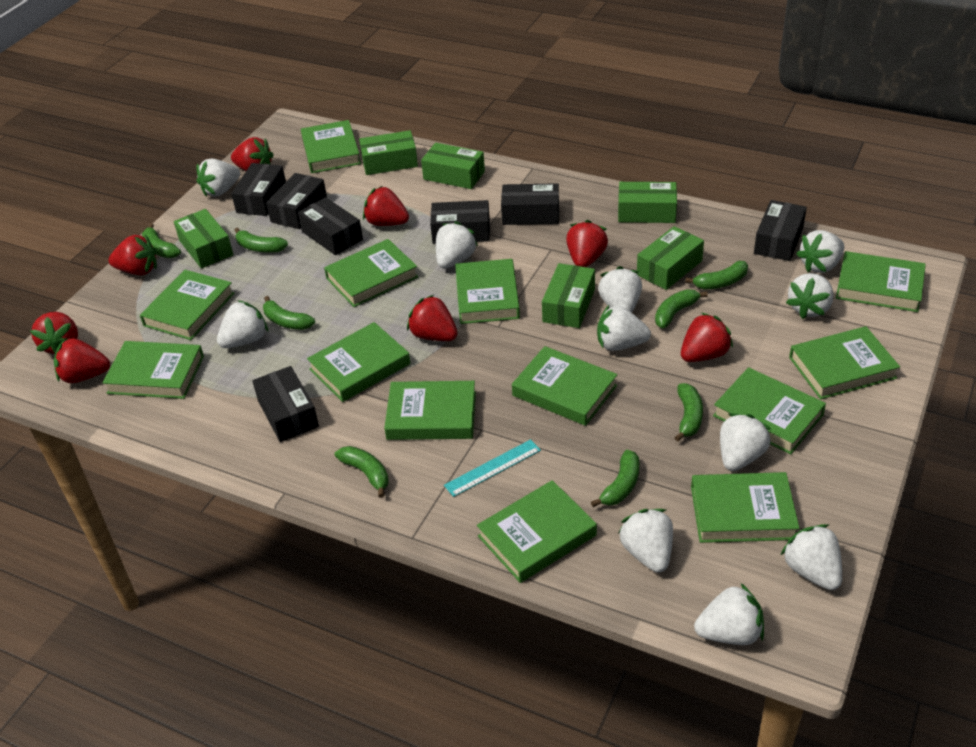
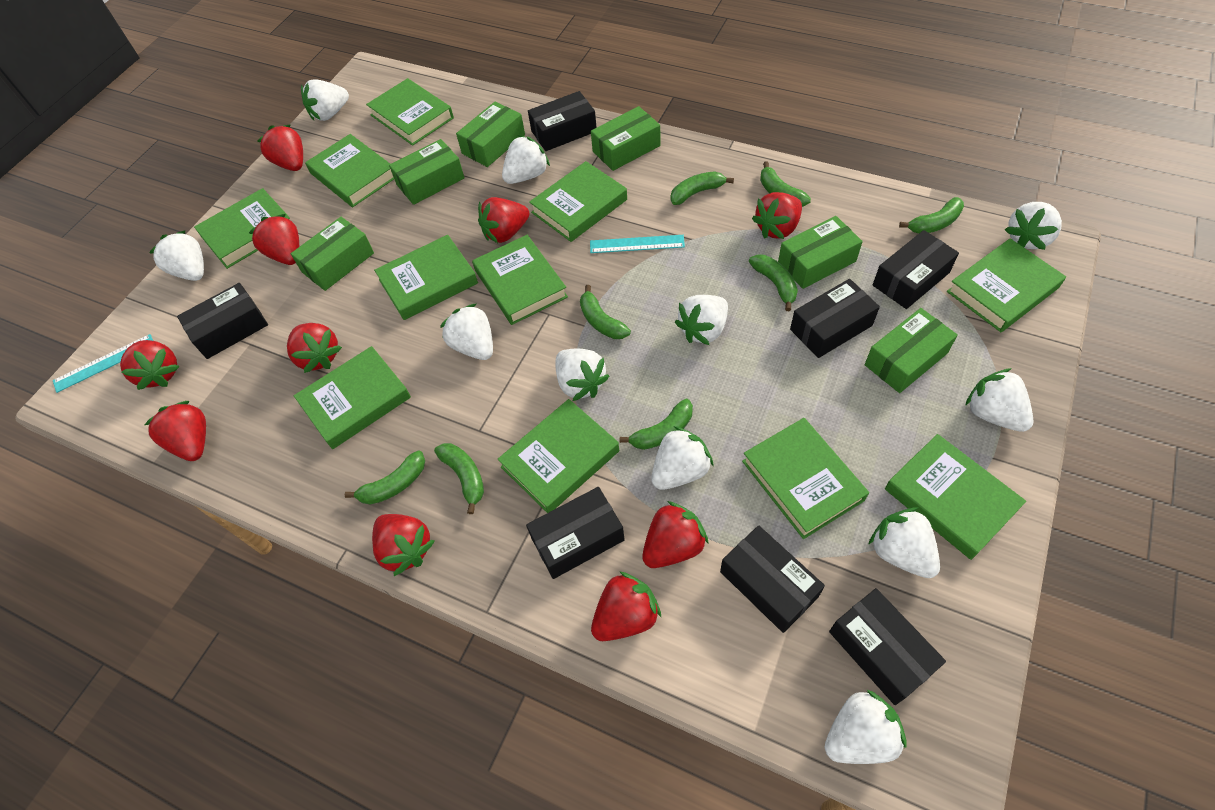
green book: 13 -> 11
red strawberry: 8 -> 10
turquoise ruler: 1 -> 2

